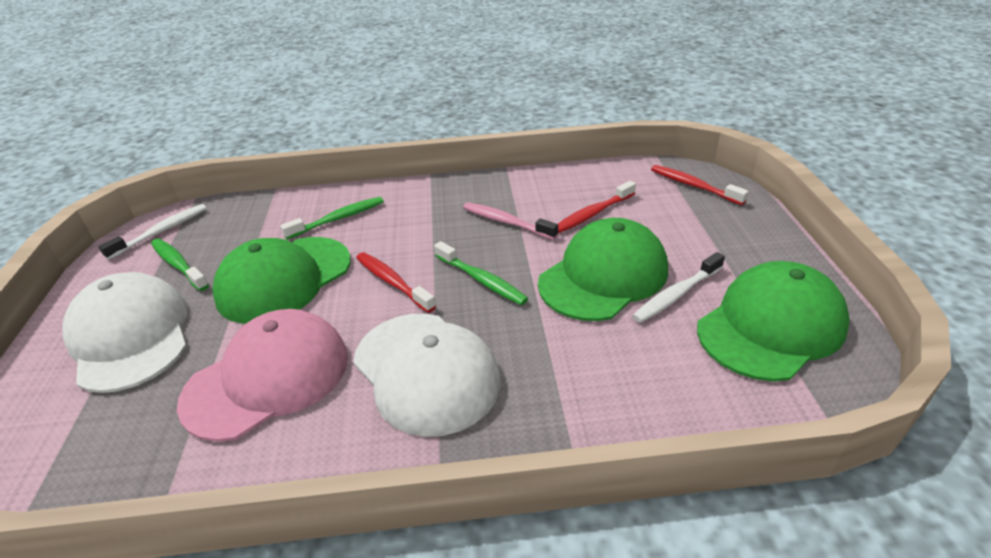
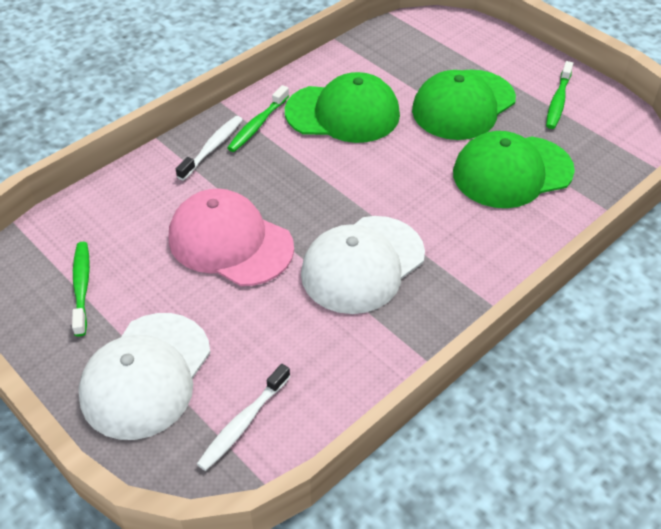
pink toothbrush: 1 -> 0
red toothbrush: 3 -> 0

